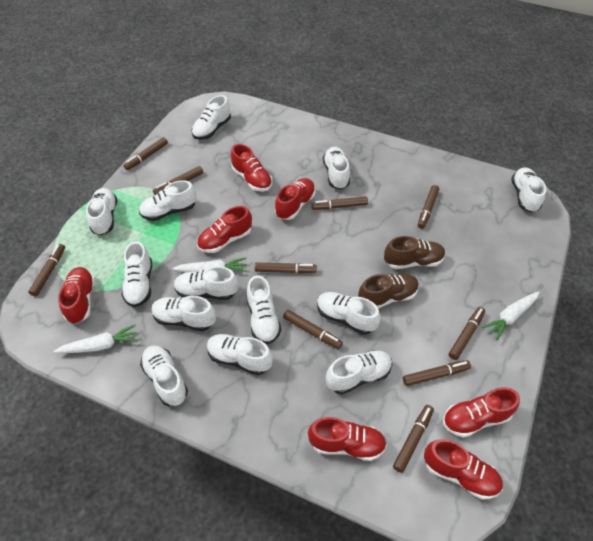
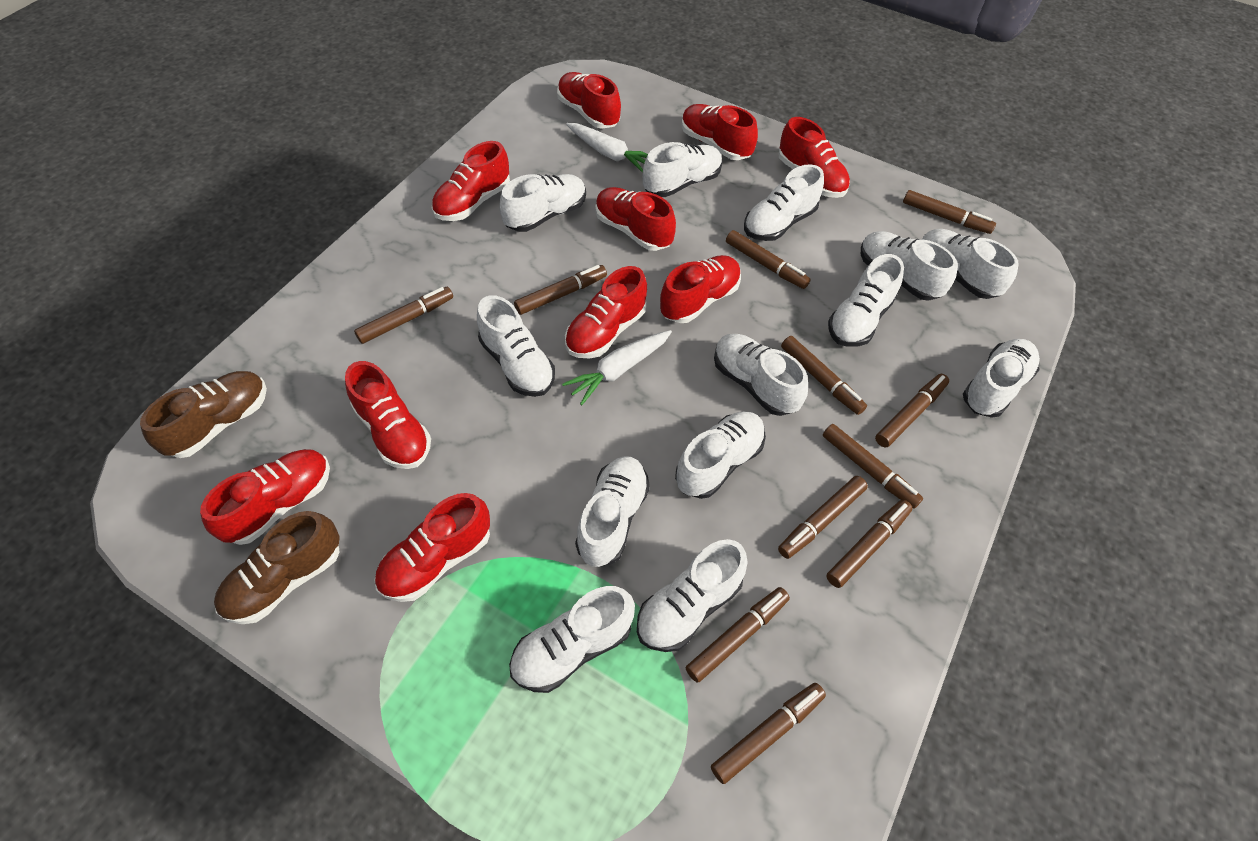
brown marker: 10 -> 11
red shoe: 7 -> 10
white carrot: 3 -> 2

